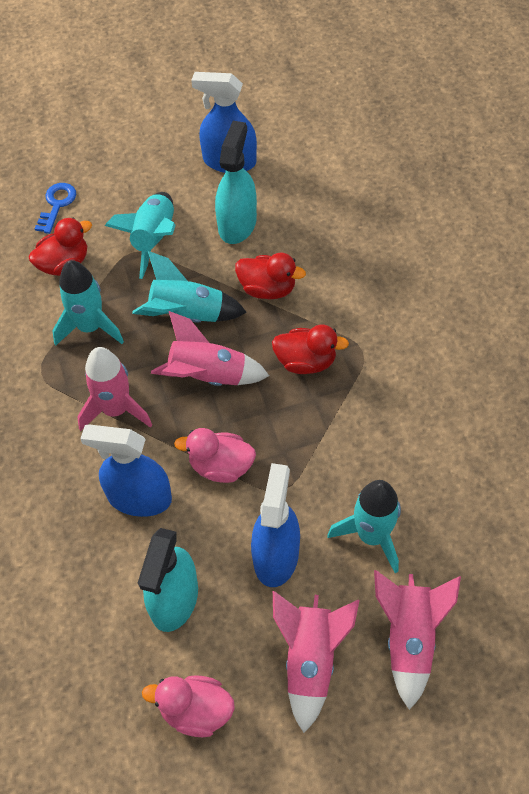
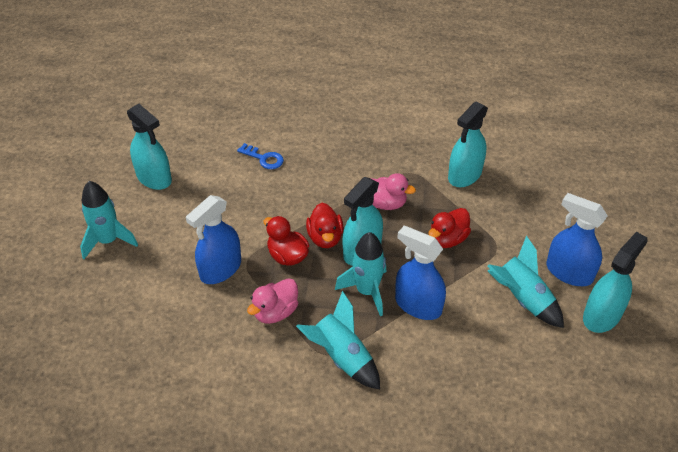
pink rocket: 4 -> 0
turquoise spray bottle: 2 -> 4

